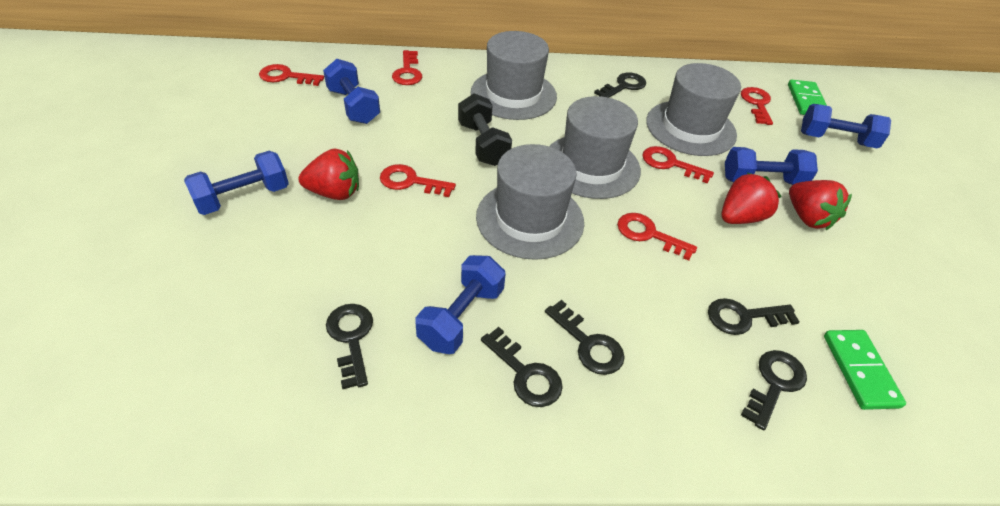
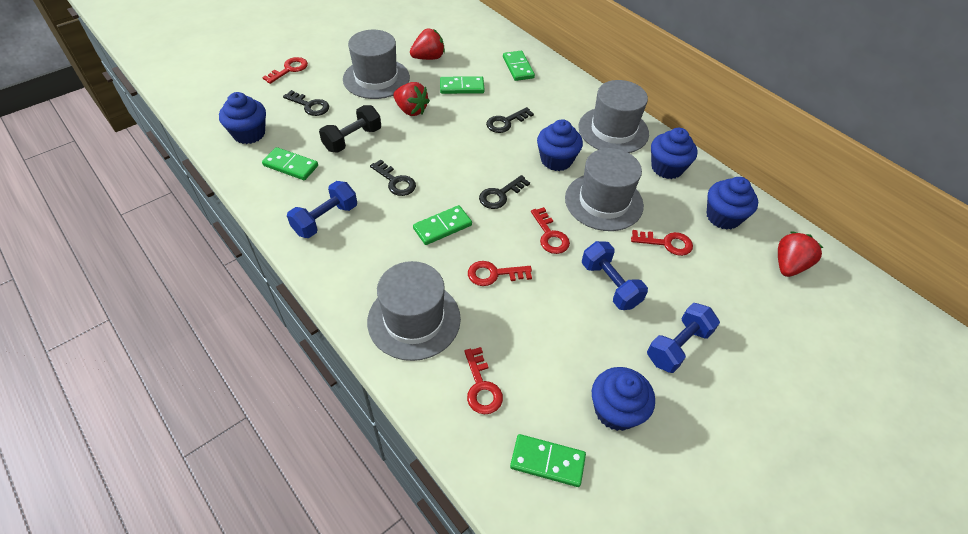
black key: 6 -> 4
blue cupcake: 0 -> 5
blue dumbbell: 5 -> 3
green domino: 2 -> 5
red key: 6 -> 5

